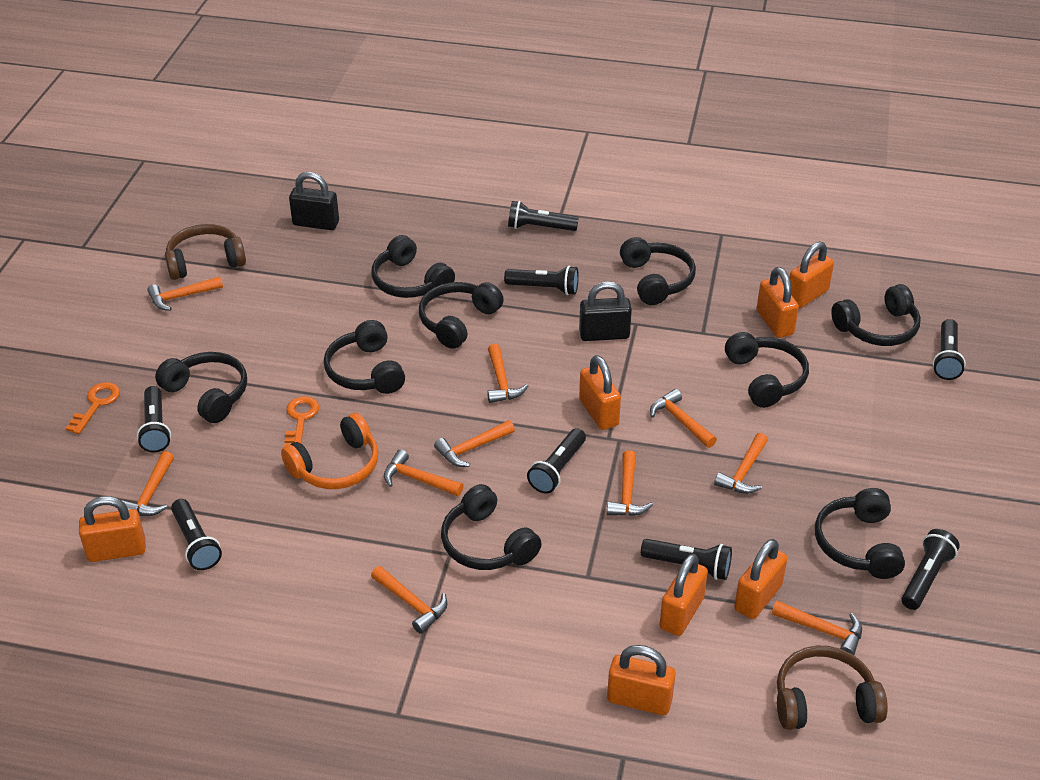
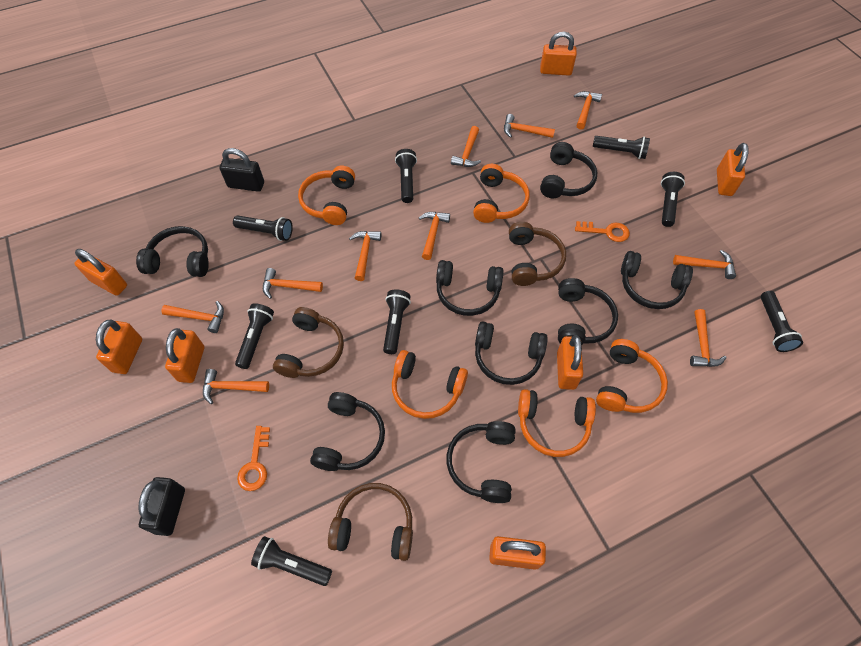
black headphones: 9 -> 8
brown headphones: 2 -> 3
orange headphones: 1 -> 5

